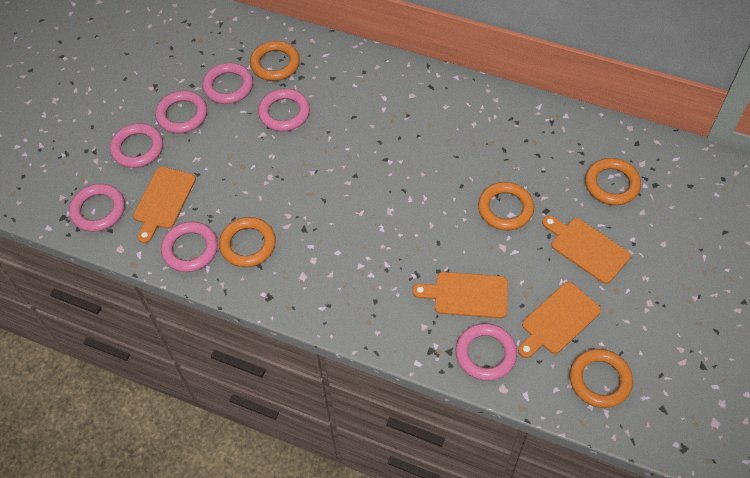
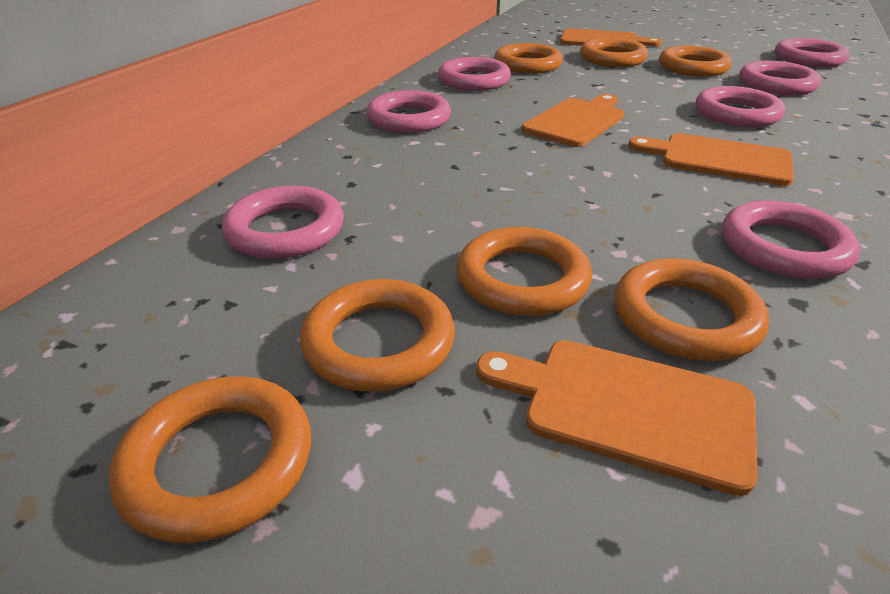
orange ring: 5 -> 7

